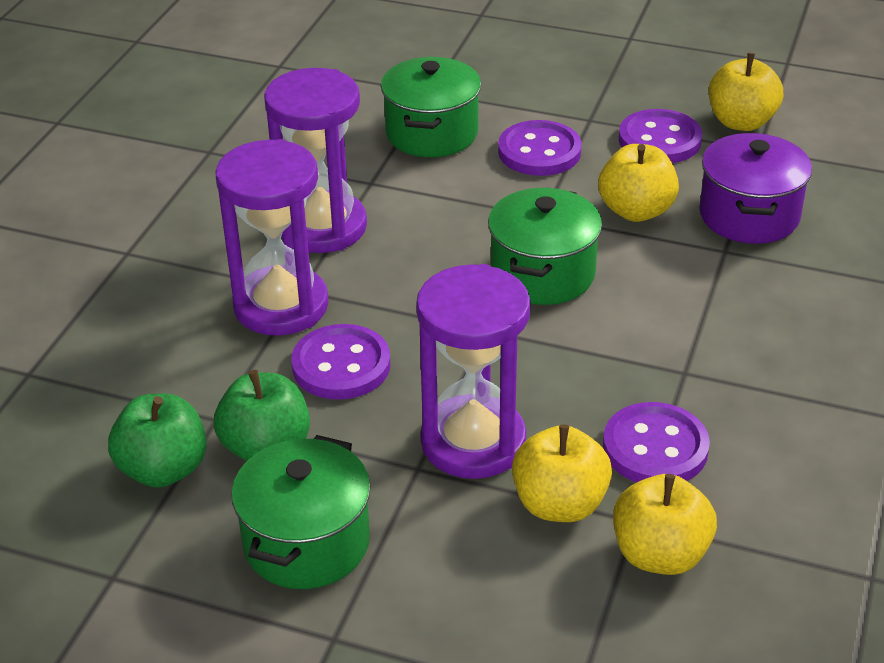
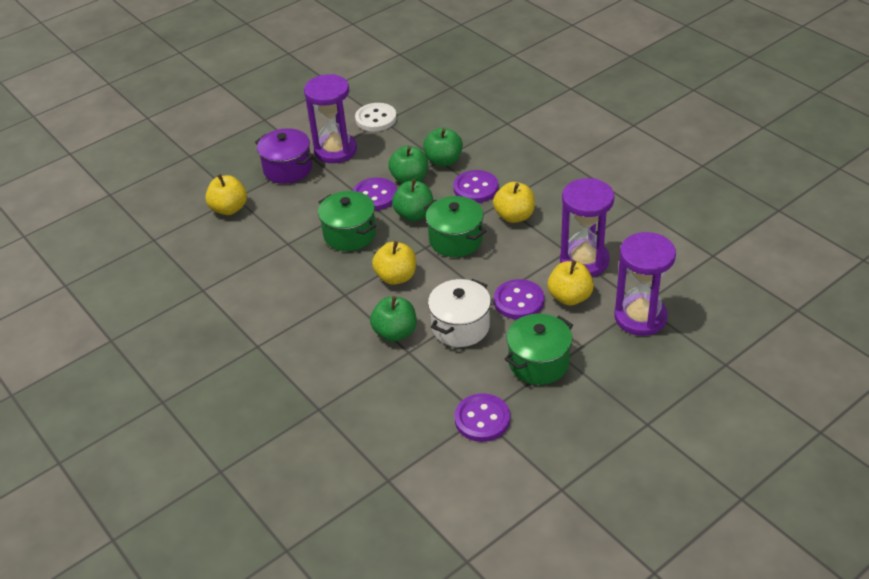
green apple: 2 -> 4
white button: 0 -> 1
white pot: 0 -> 1

